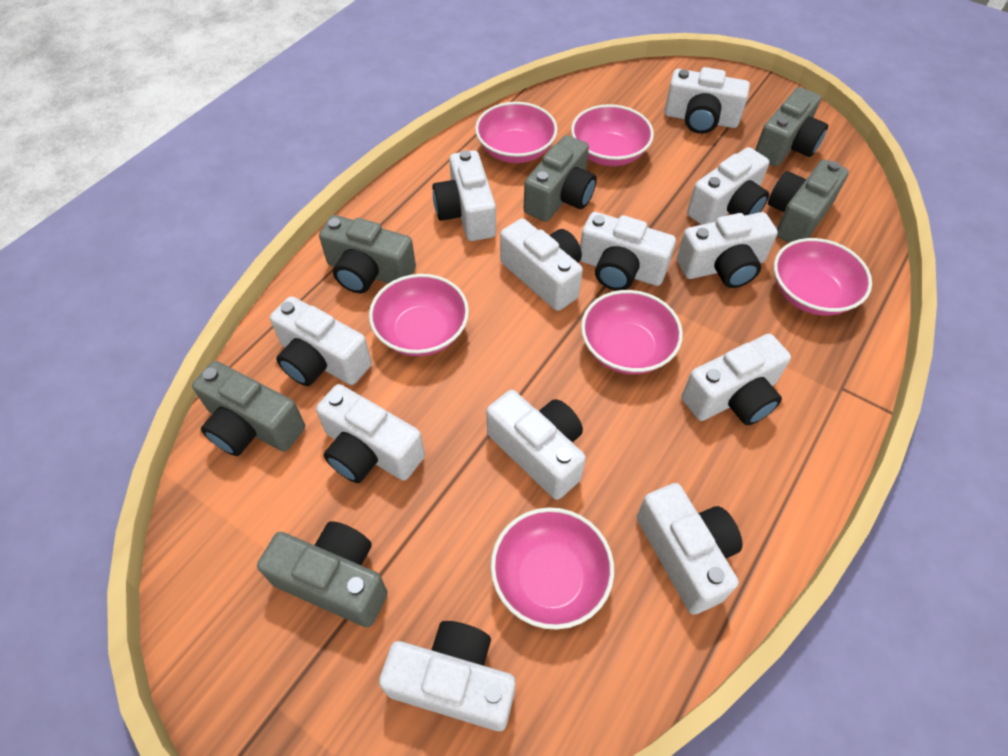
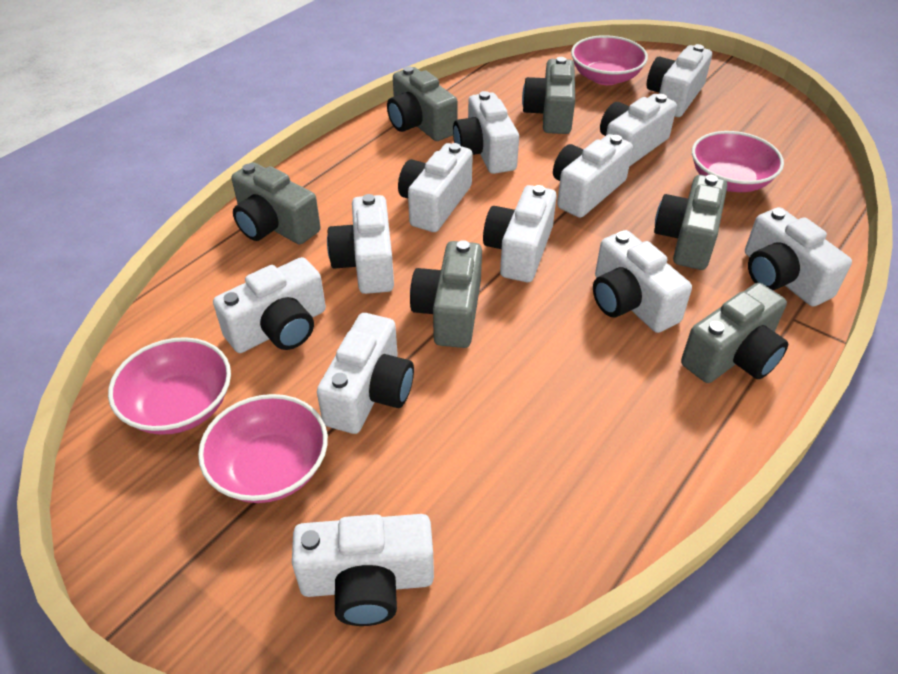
pink bowl: 6 -> 4

